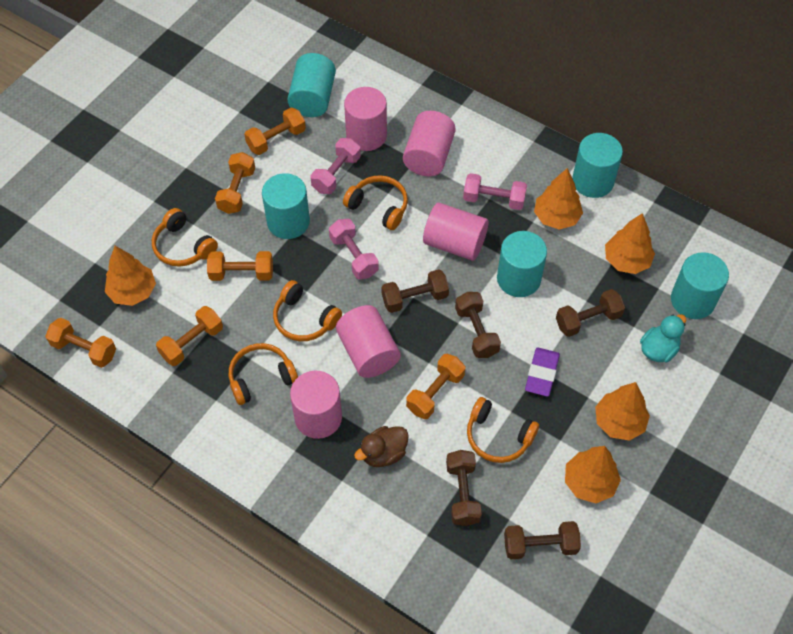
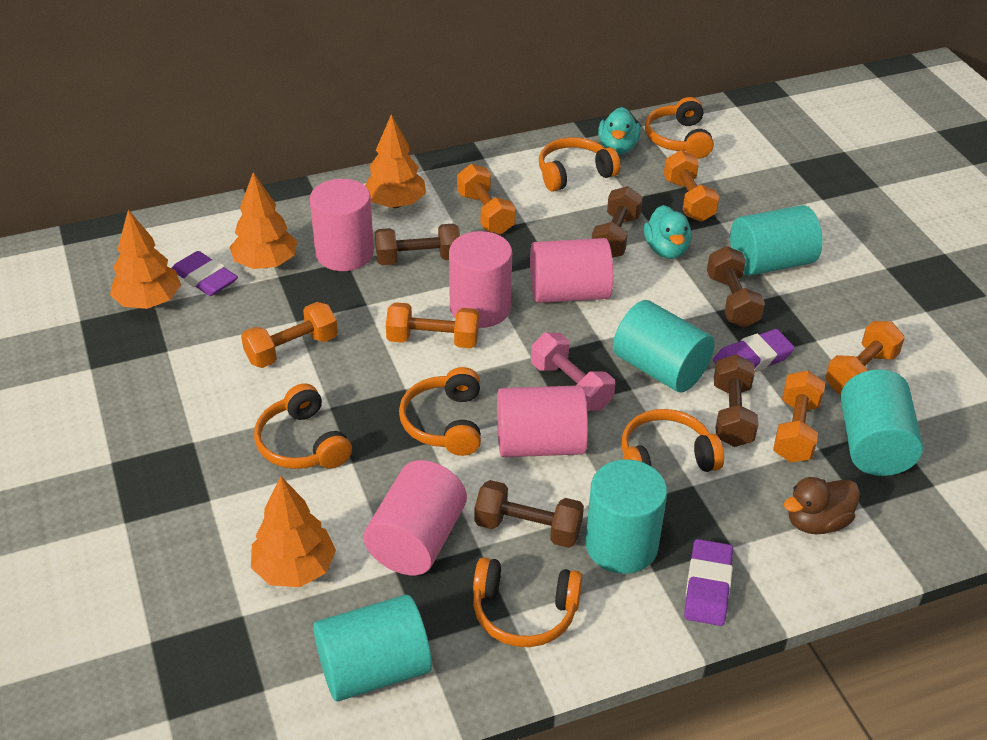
orange headphones: 5 -> 6
orange tree: 5 -> 4
pink dumbbell: 3 -> 1
purple eraser: 1 -> 3
turquoise duck: 1 -> 2

